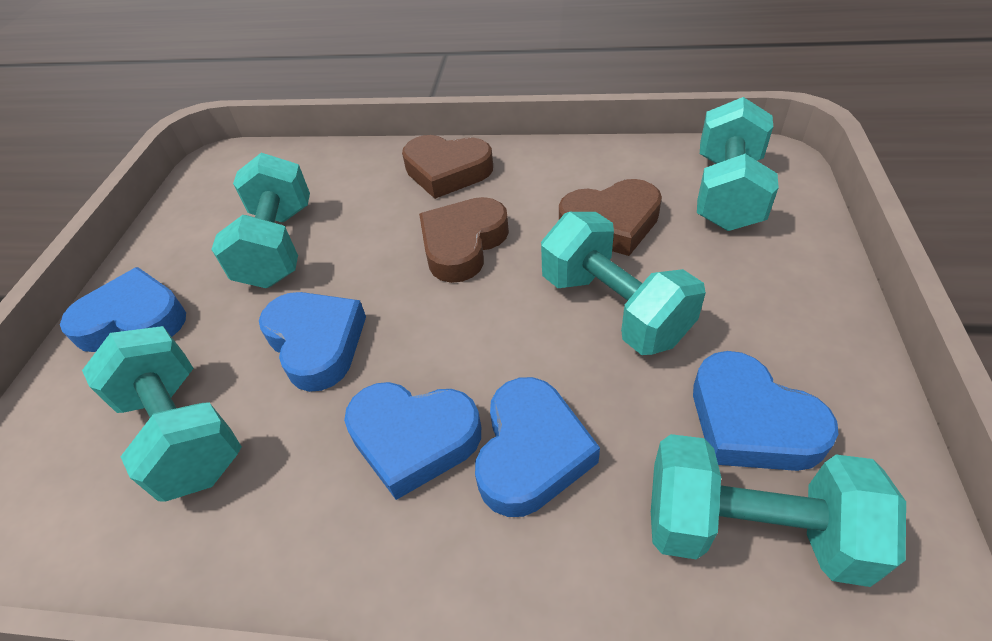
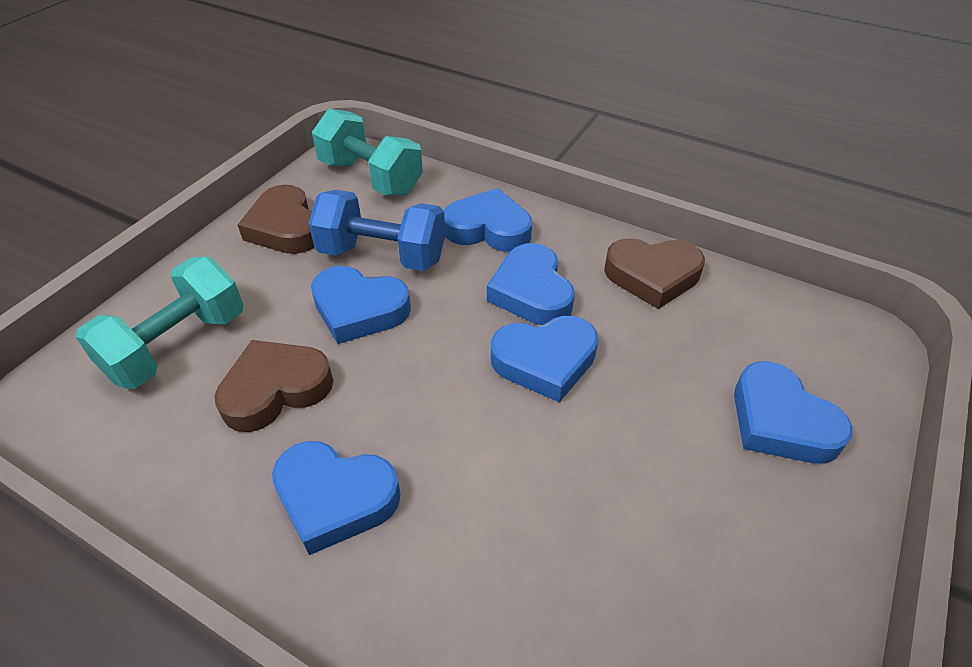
blue dumbbell: 0 -> 1
blue heart: 5 -> 6
turquoise dumbbell: 5 -> 2

